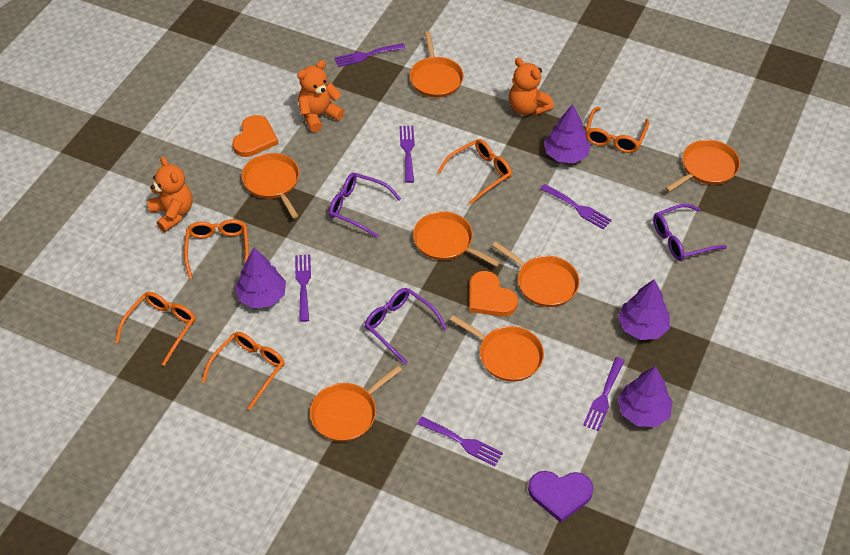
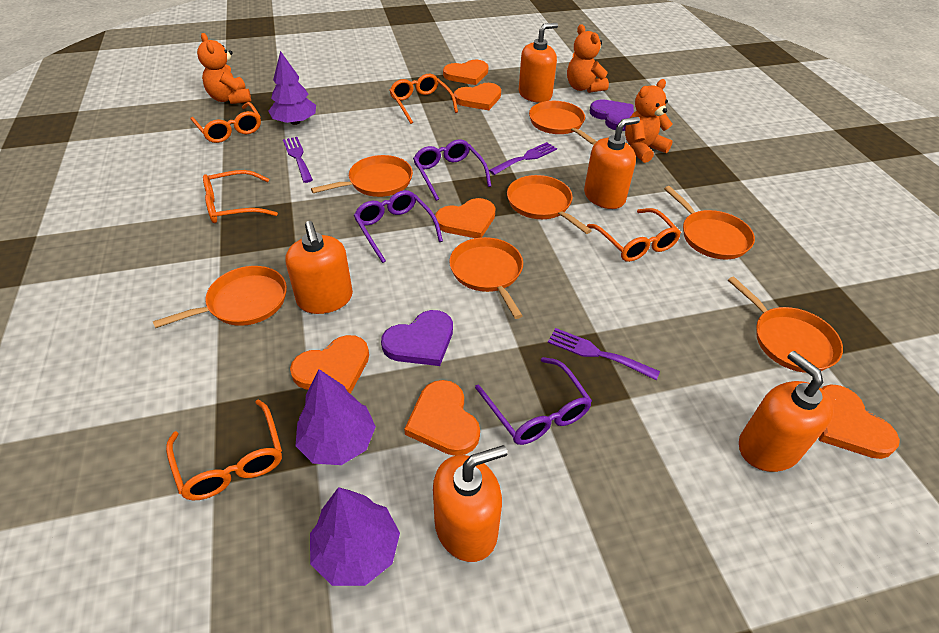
orange heart: 2 -> 6
orange soap dispenser: 0 -> 5
purple fork: 6 -> 3
purple heart: 1 -> 2
purple tree: 4 -> 3

